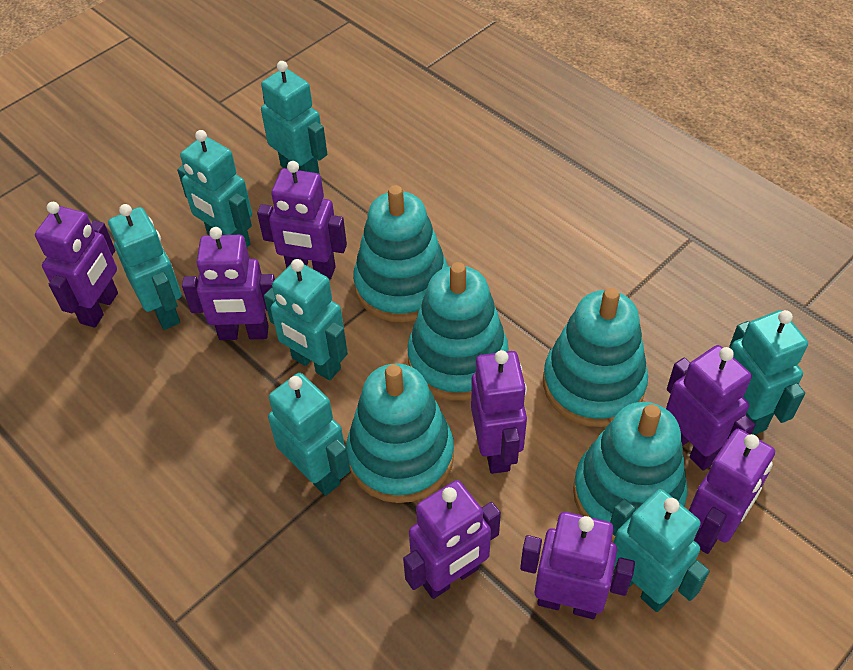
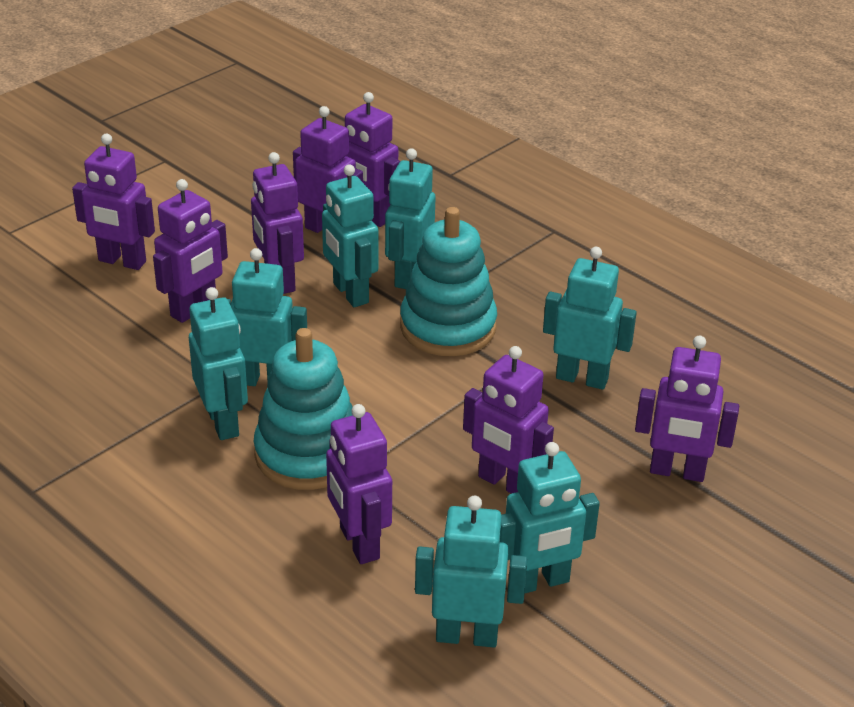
turquoise stacking toy: 5 -> 2

